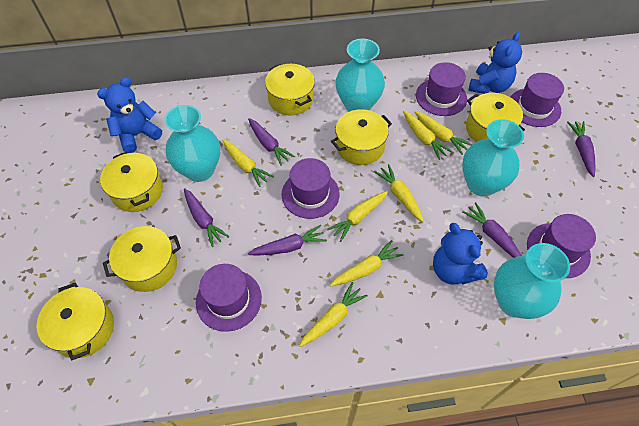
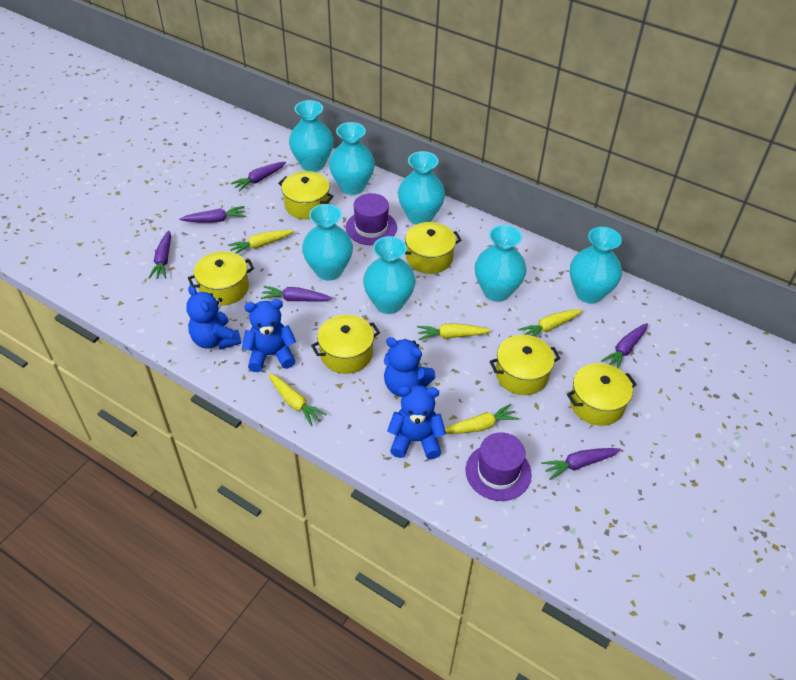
blue teddy bear: 3 -> 4
purple carrot: 5 -> 6
purple hat: 5 -> 2
turquoise vase: 4 -> 7
yellow carrot: 7 -> 5

